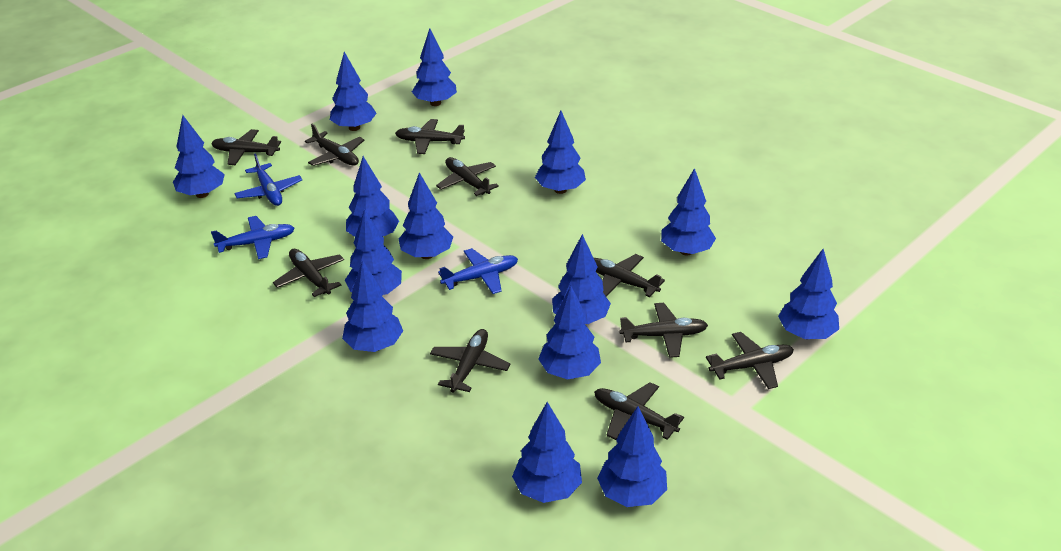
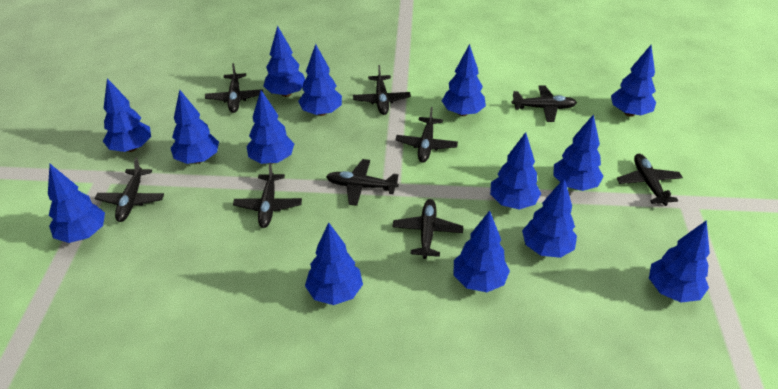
black plane: 10 -> 9
blue plane: 3 -> 0

